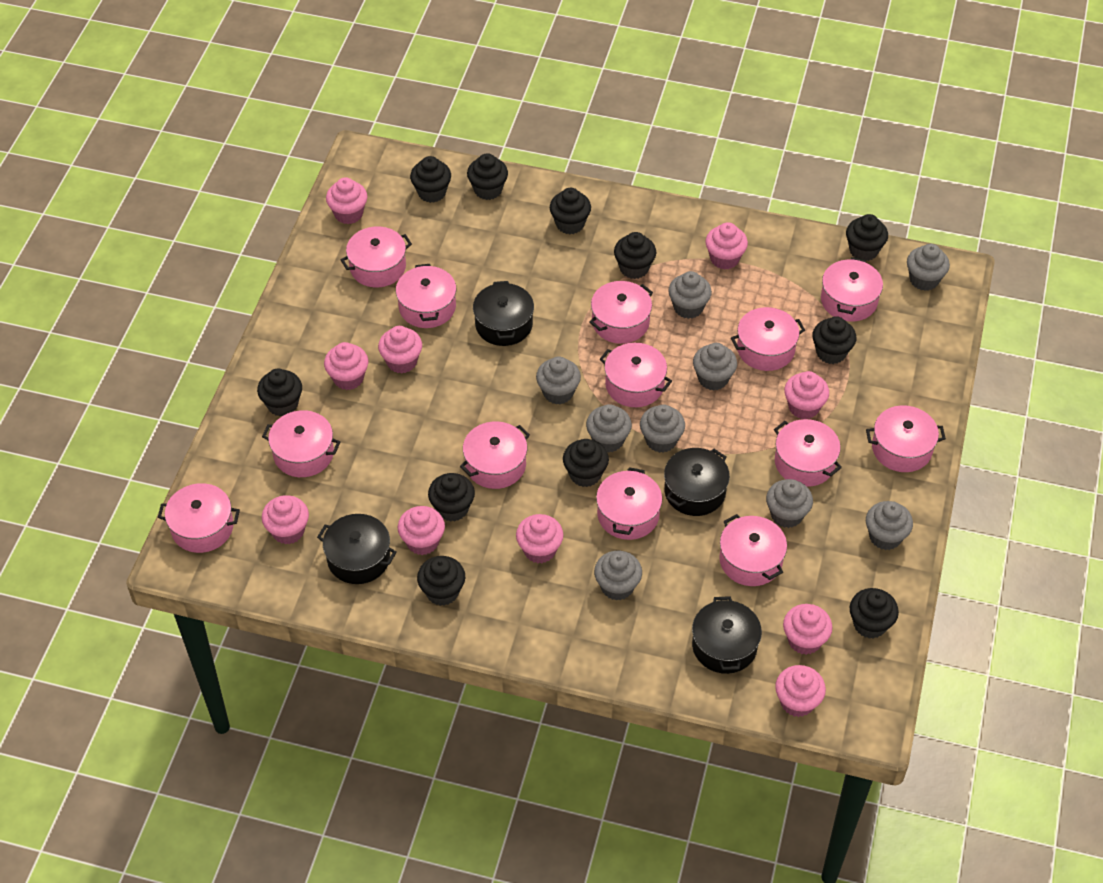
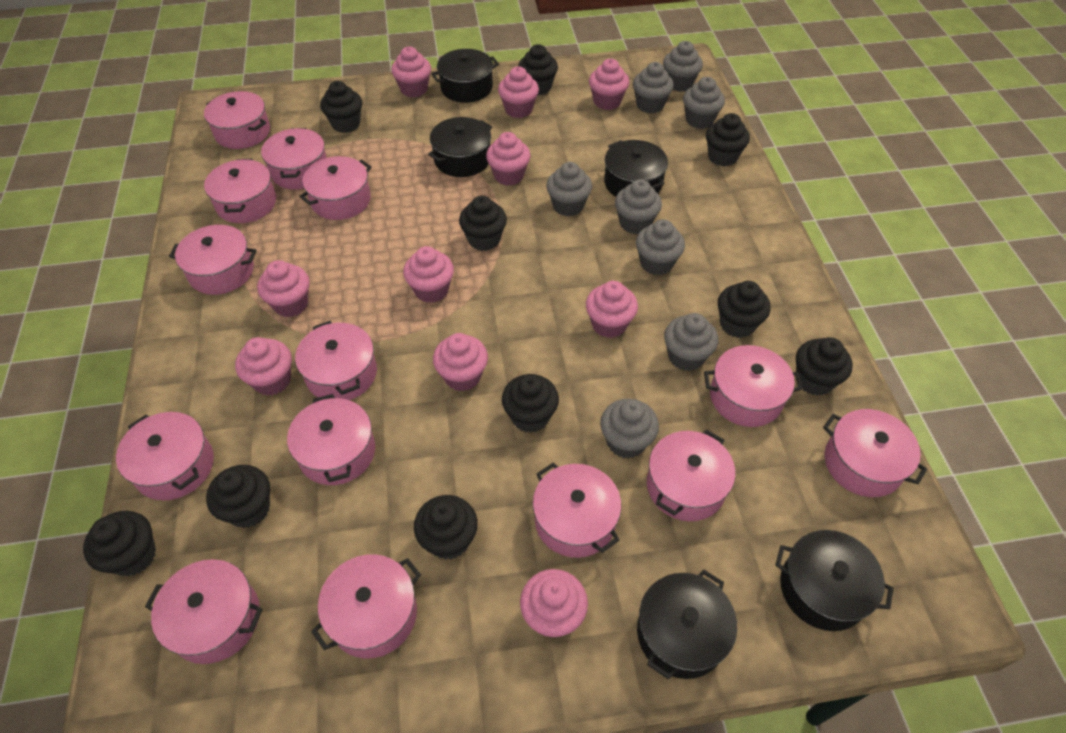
black cupcake: 11 -> 10
black pot: 4 -> 5
grey cupcake: 9 -> 8
pink pot: 13 -> 14

